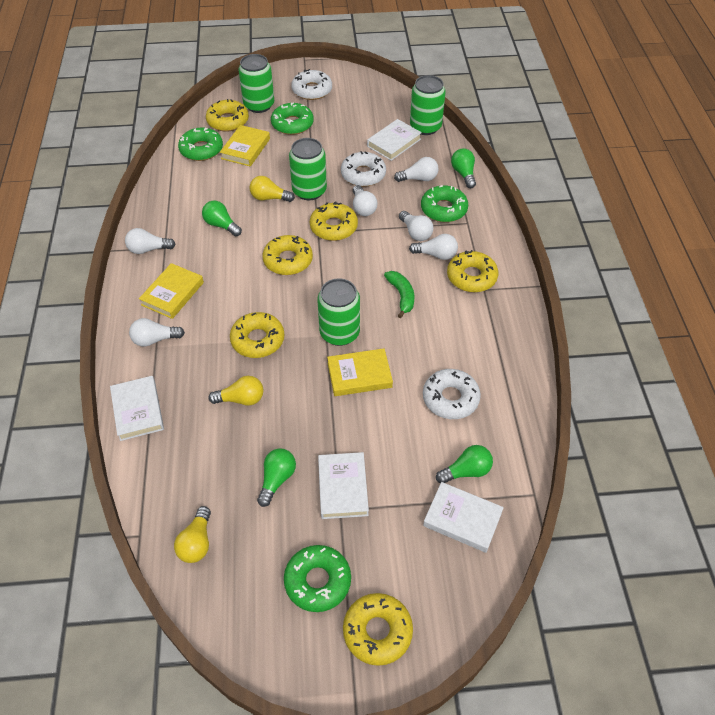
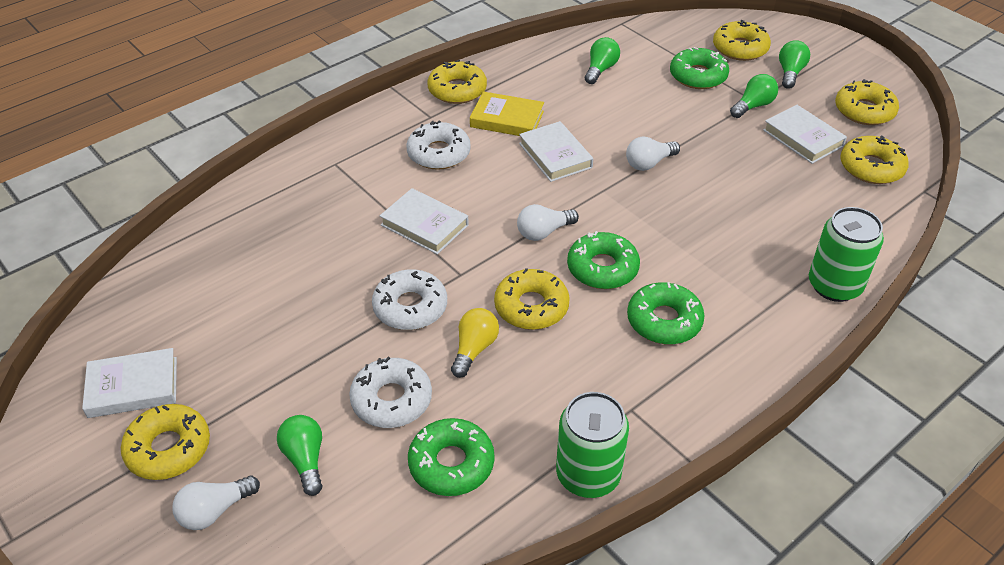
green banana: 1 -> 0
green can: 4 -> 2
white light bulb: 6 -> 3
yellow book: 3 -> 1
yellow light bulb: 3 -> 1

